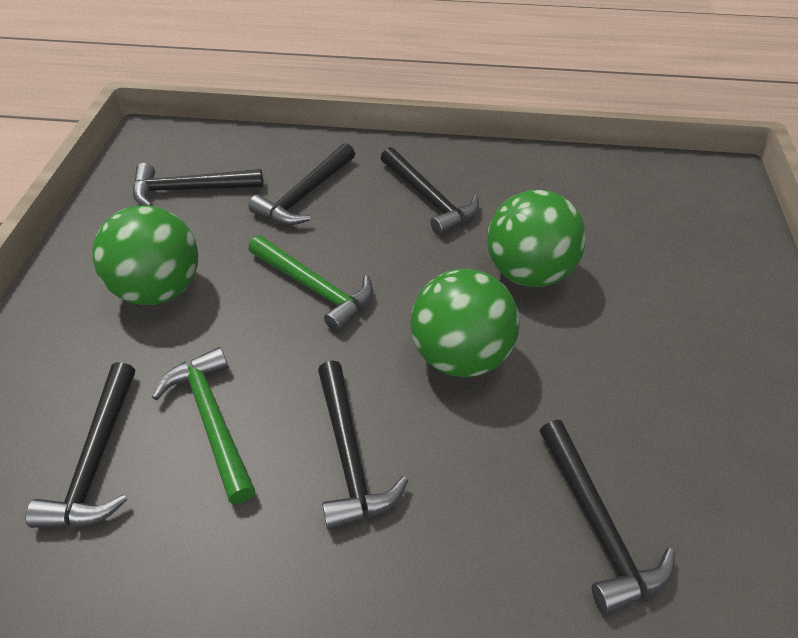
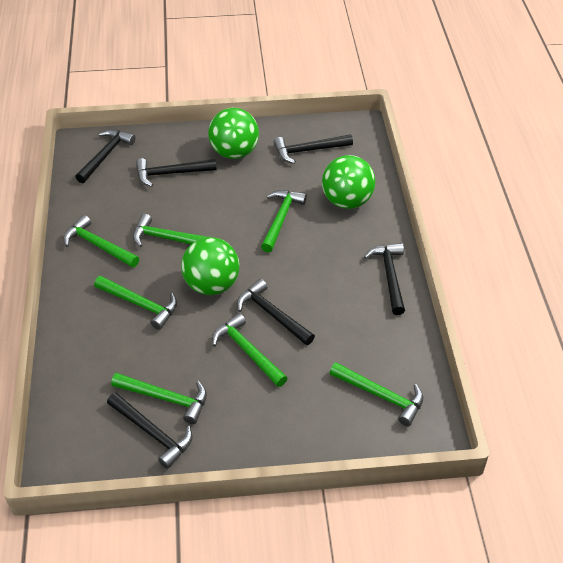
green hammer: 2 -> 7

